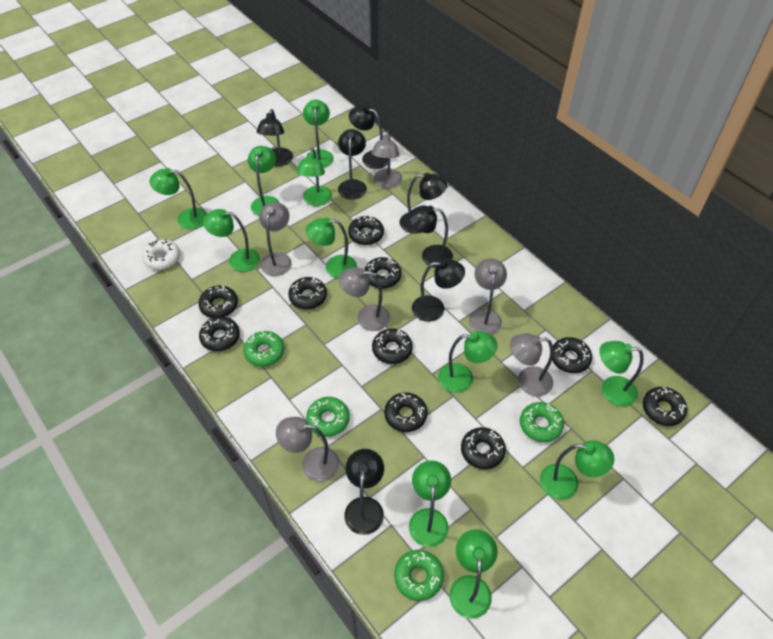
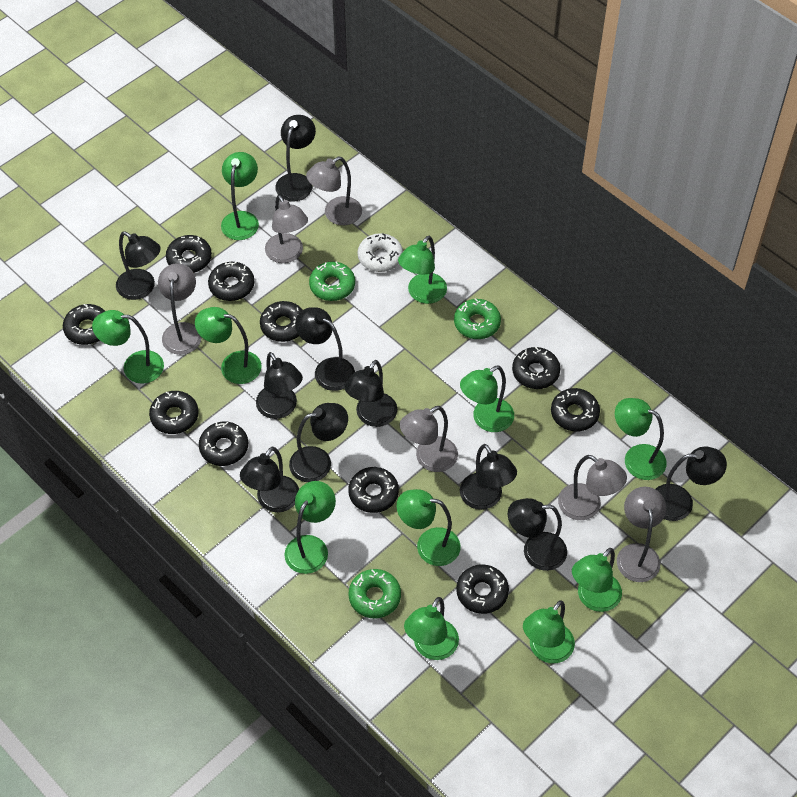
black lamp: 7 -> 10
green donut: 4 -> 3

